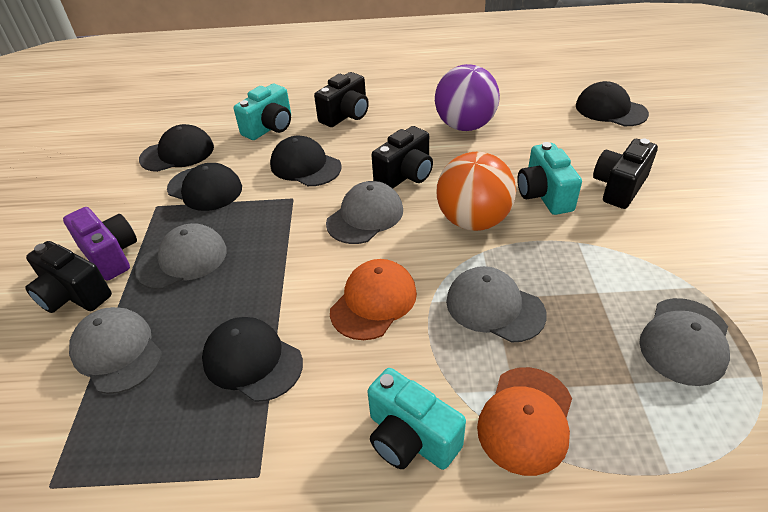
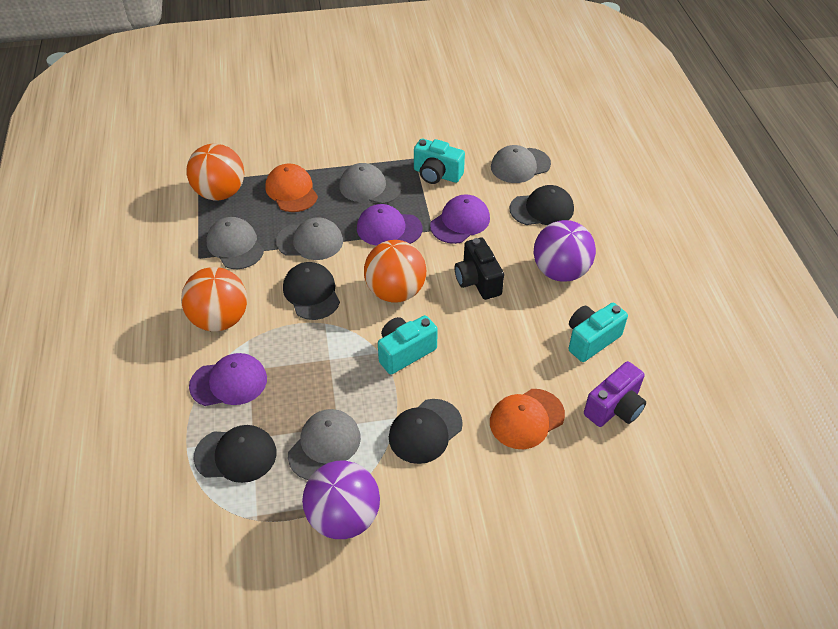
black camera: 4 -> 1
black cap: 5 -> 4
orange ball: 1 -> 3
purple ball: 1 -> 2
purple cap: 0 -> 3

